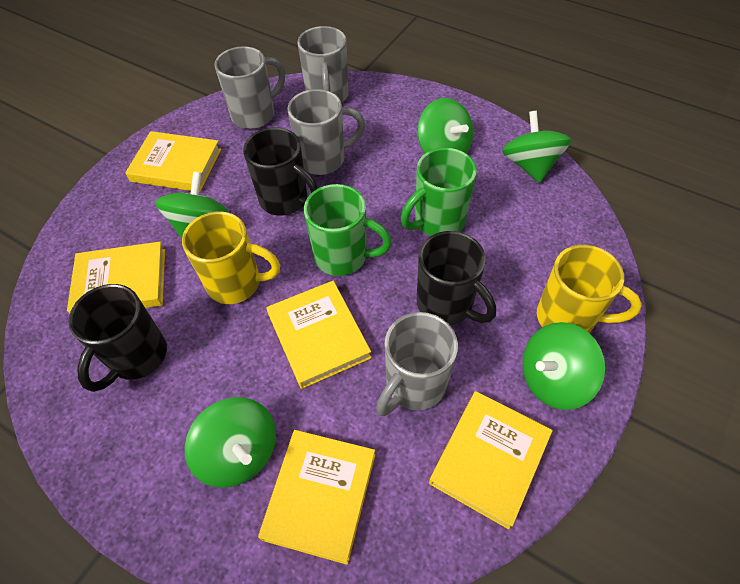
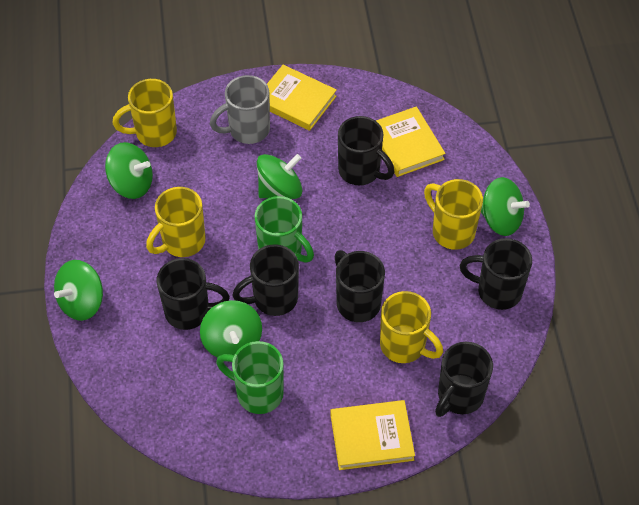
black mug: 3 -> 6
grey mug: 4 -> 1
yellow book: 5 -> 3
yellow mug: 2 -> 4

